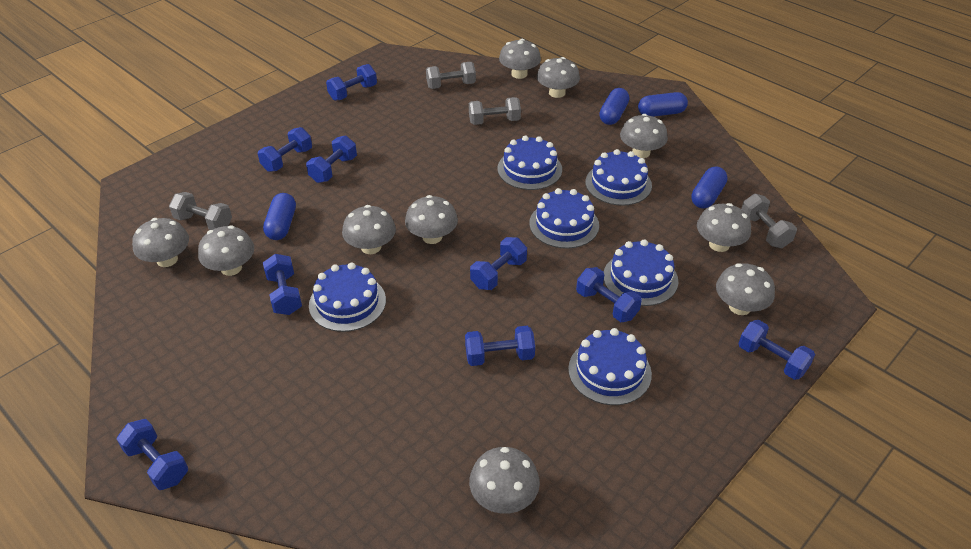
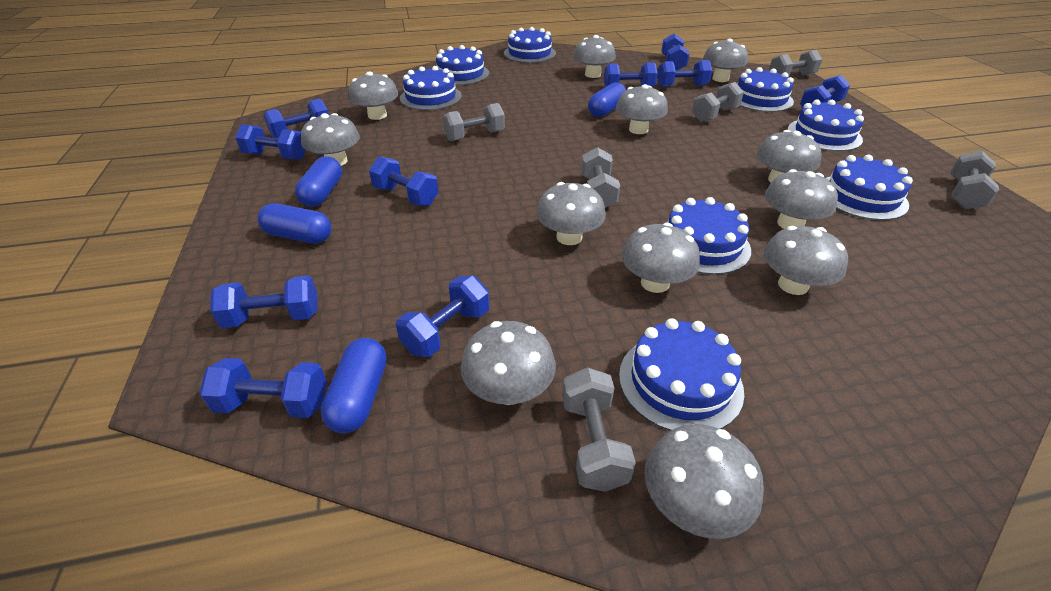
blue cake: 6 -> 8
blue dumbbell: 9 -> 10
grey dumbbell: 4 -> 6
grey mushroom: 10 -> 12

